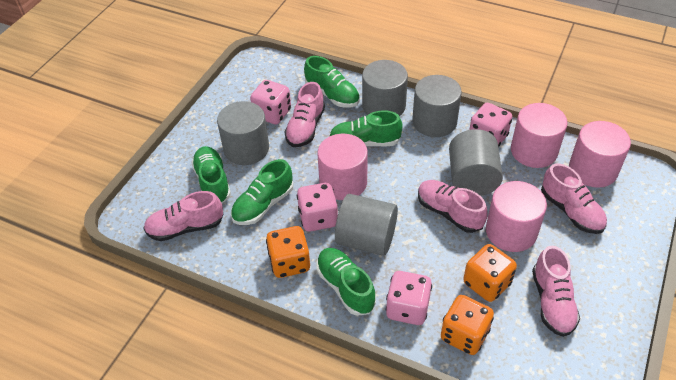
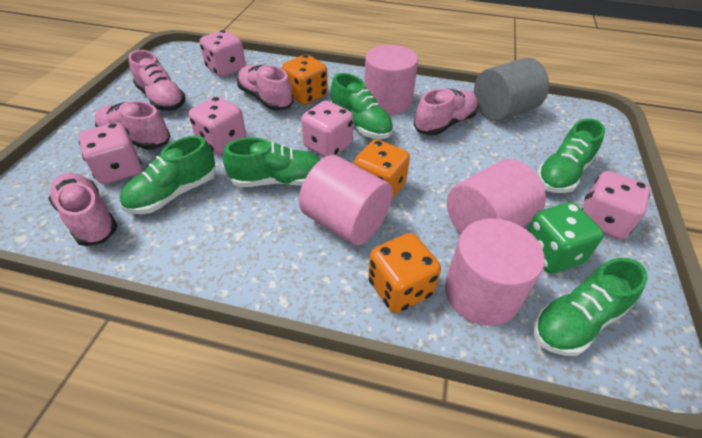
green dice: 0 -> 1
grey cylinder: 5 -> 1
pink dice: 4 -> 5

